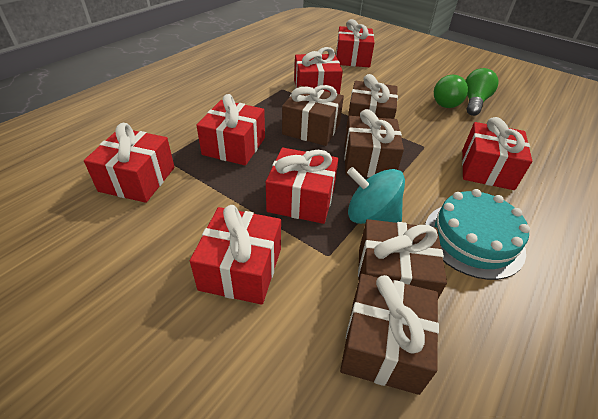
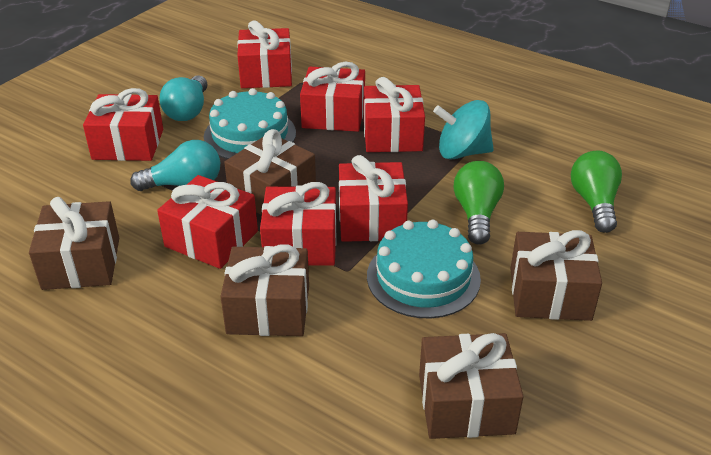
turquoise cake: 1 -> 2
turquoise light bulb: 0 -> 2

